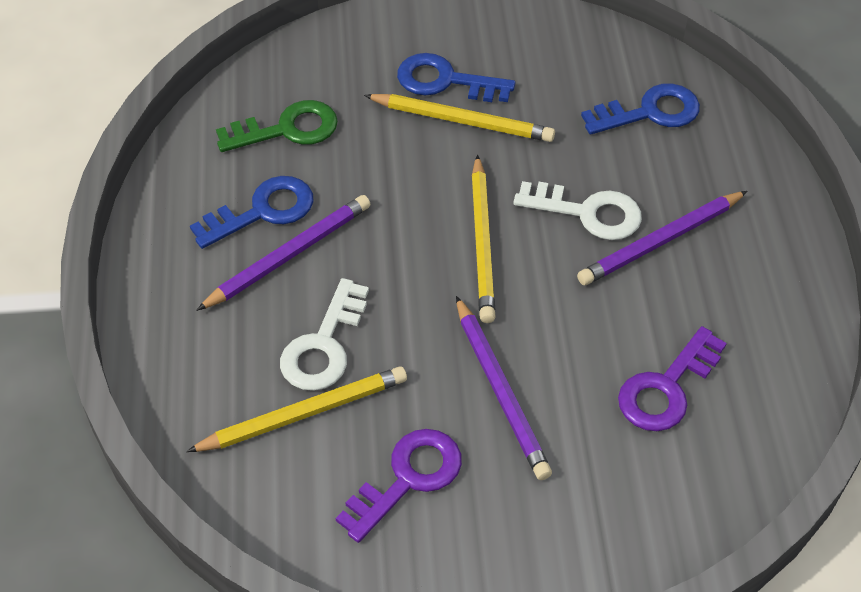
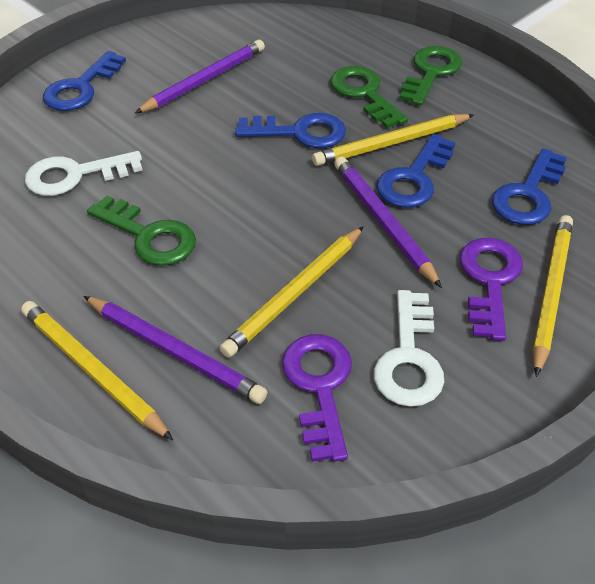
blue key: 3 -> 4
green key: 1 -> 3
yellow pencil: 3 -> 4

